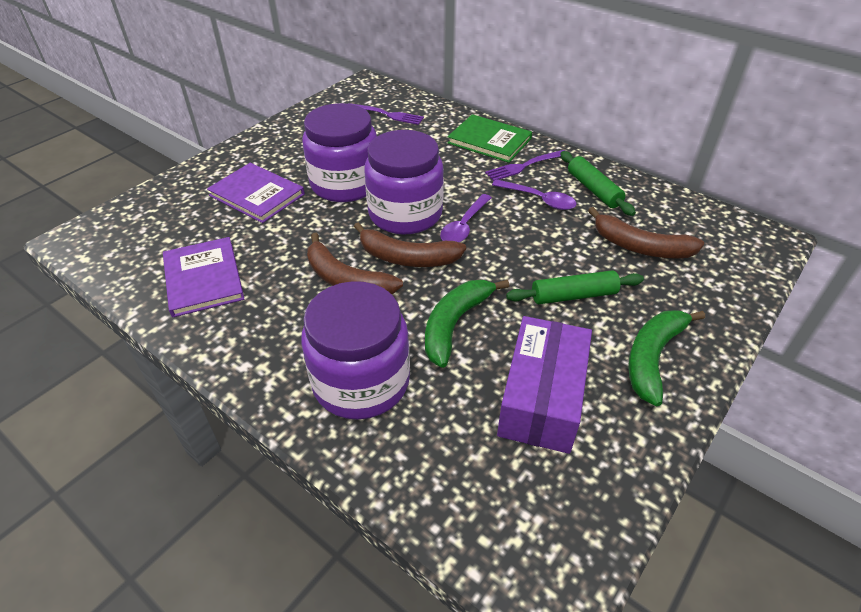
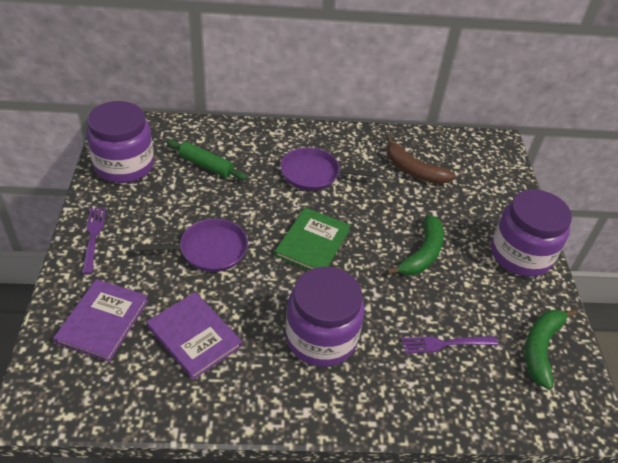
brown banana: 3 -> 1
green rolling pin: 2 -> 1
purple box: 1 -> 0
purple pan: 0 -> 2
purple spoon: 2 -> 0

